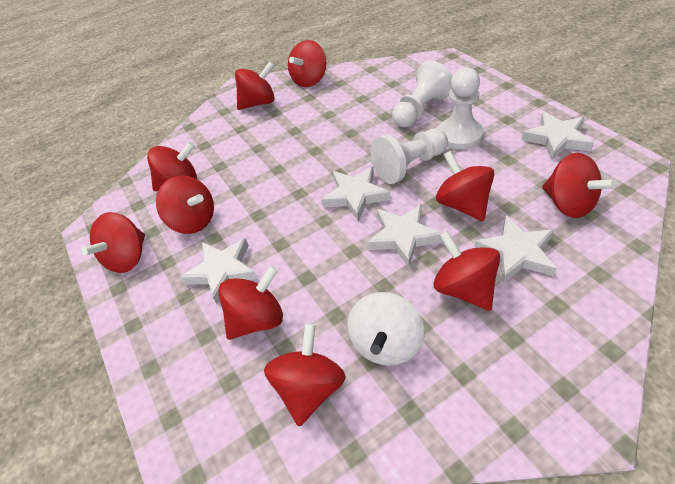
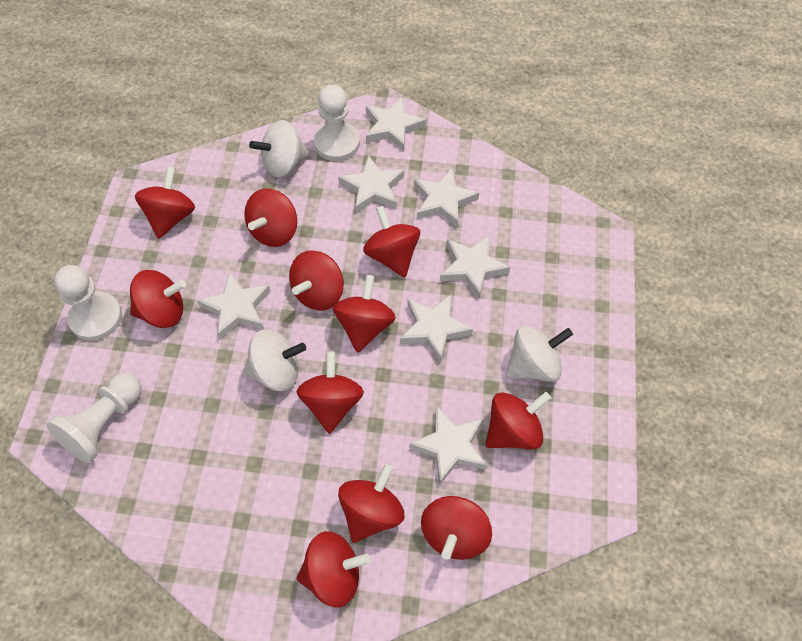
red spinning top: 10 -> 11
white spinning top: 1 -> 3
white star: 5 -> 7

